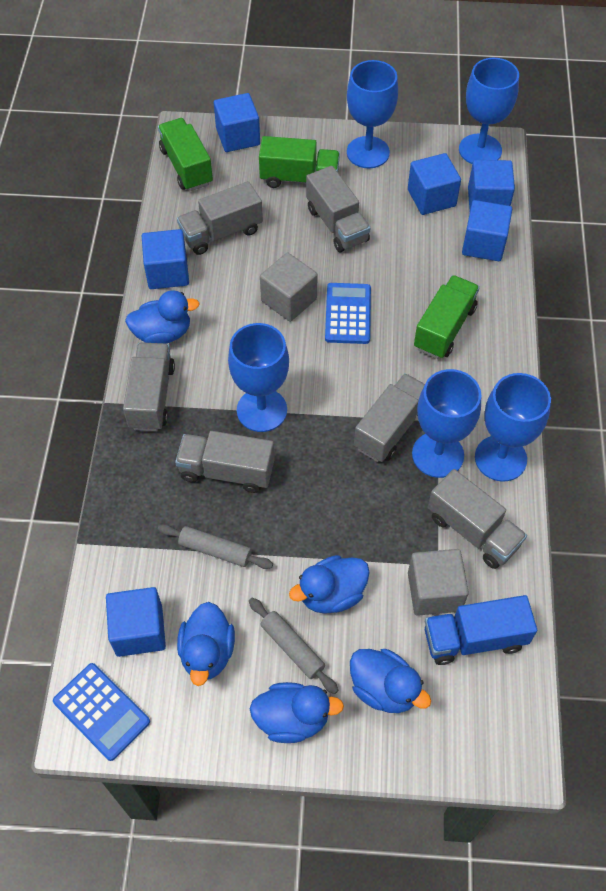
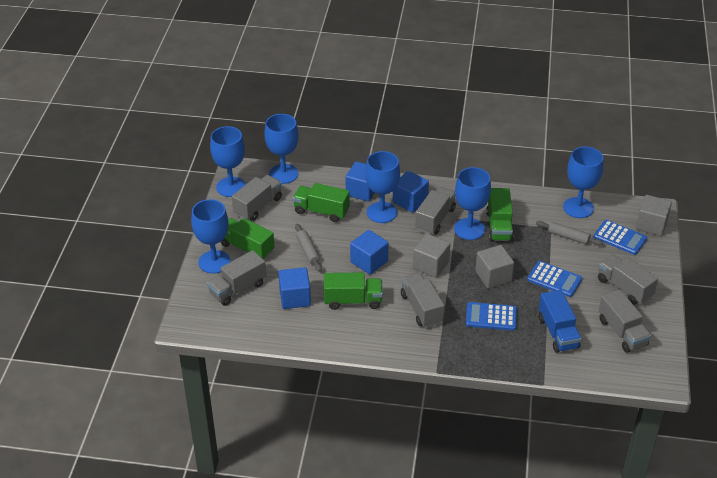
blue calculator: 2 -> 3
blue cube: 6 -> 4
blue duck: 5 -> 0
blue goblet: 5 -> 6
green truck: 3 -> 4
grey cube: 2 -> 3

